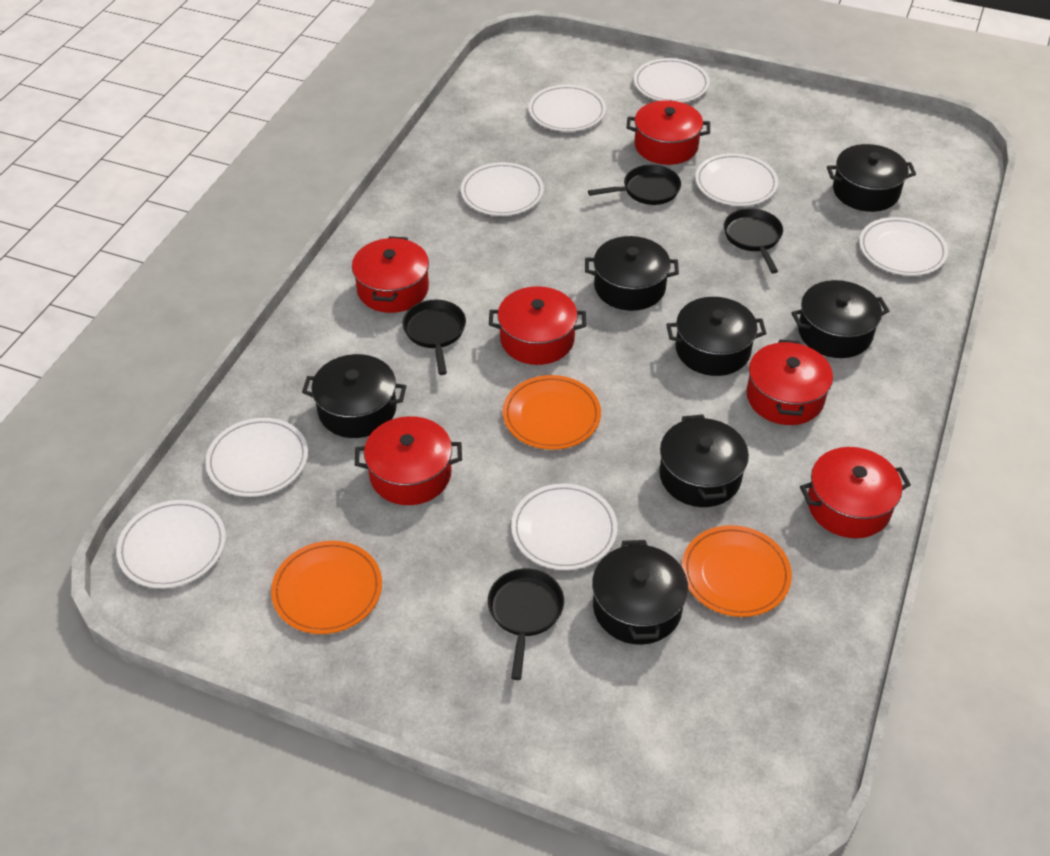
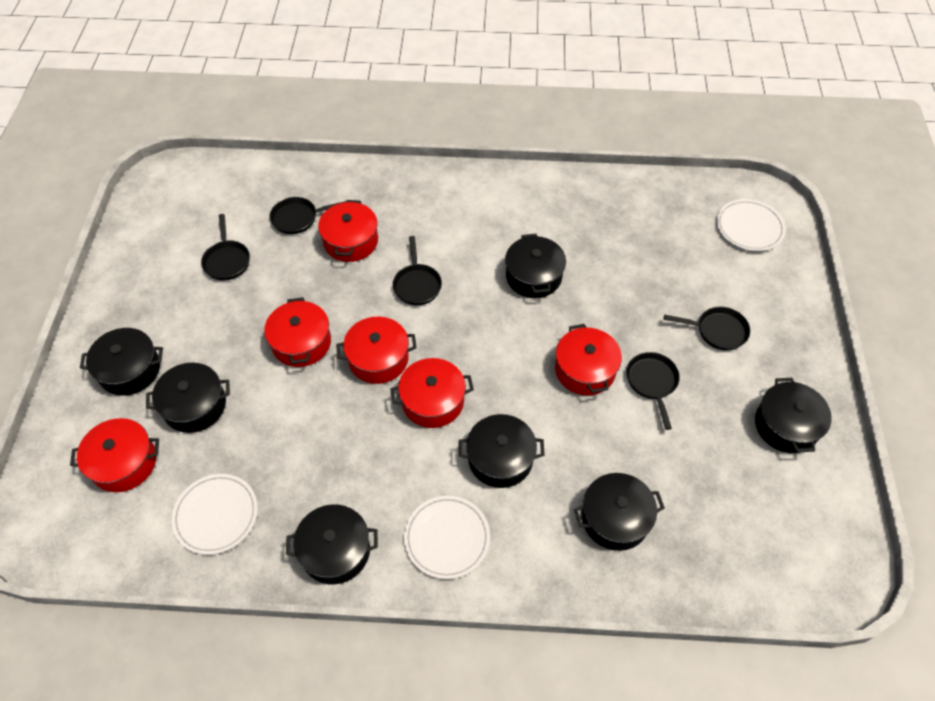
black pan: 4 -> 5
orange plate: 3 -> 0
white plate: 8 -> 3

